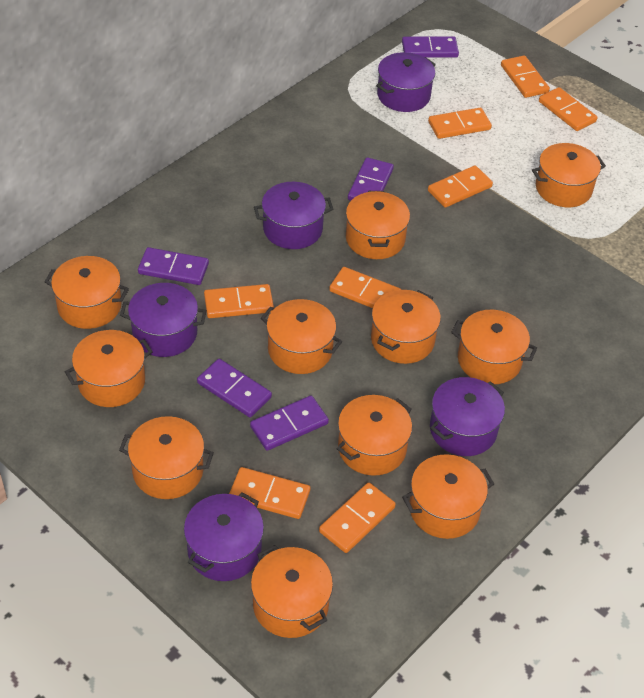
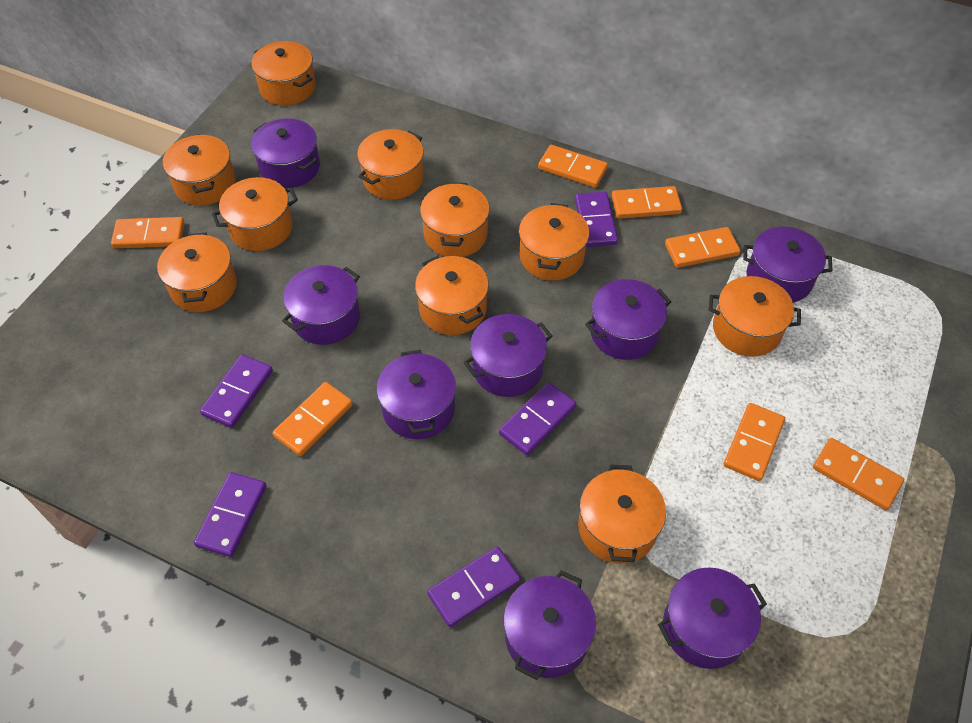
orange domino: 8 -> 7
orange pot: 11 -> 10
purple pot: 5 -> 8

